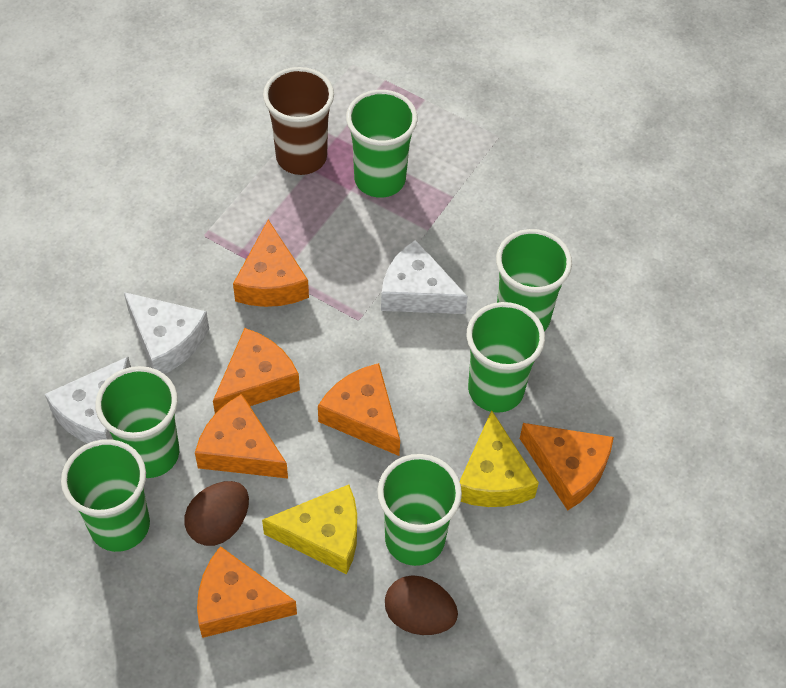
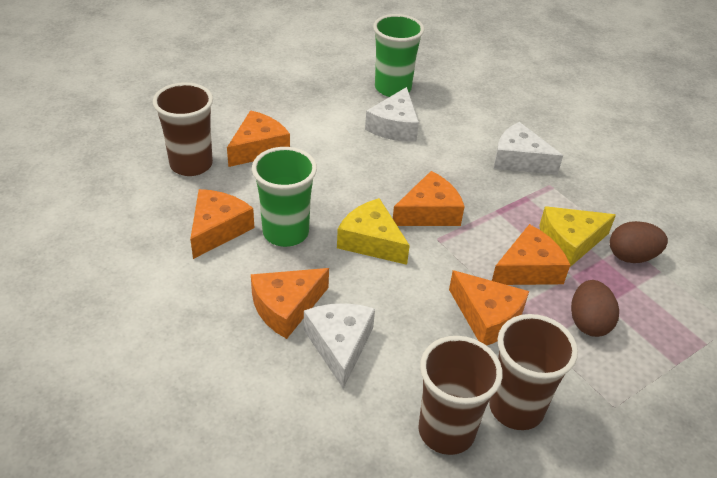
brown cup: 1 -> 3
green cup: 6 -> 2

